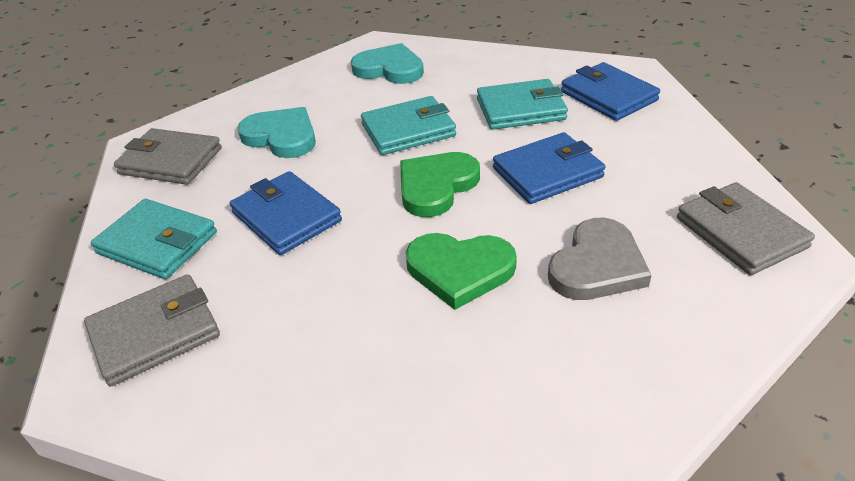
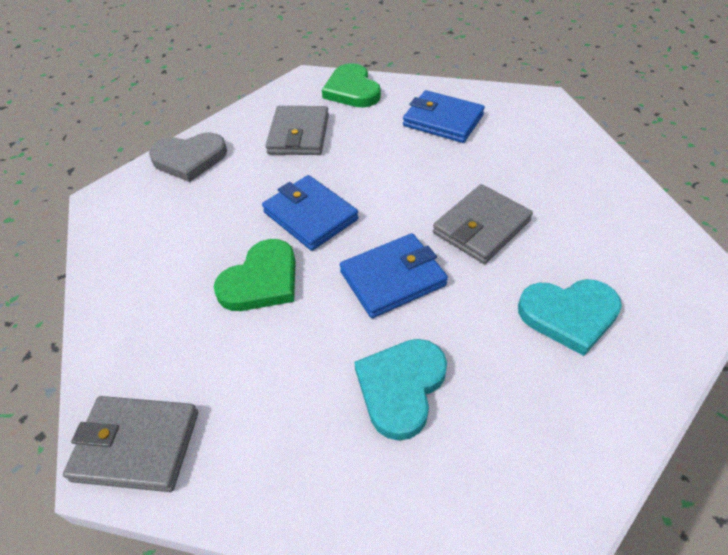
turquoise wallet: 3 -> 0

